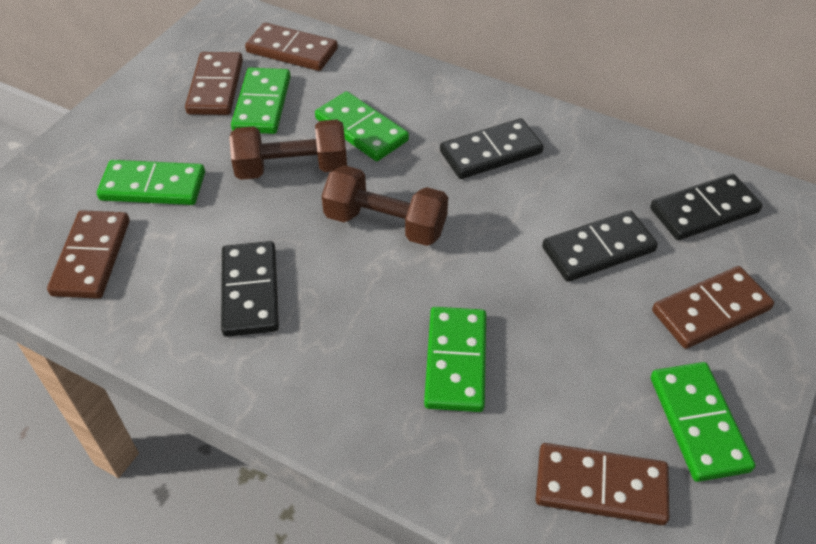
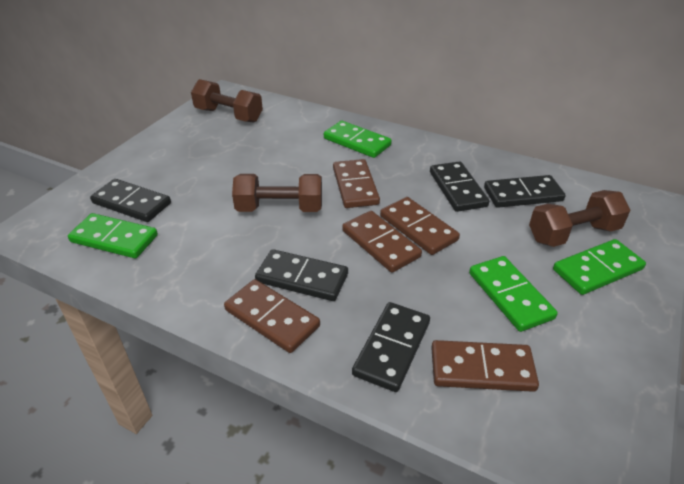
black domino: 4 -> 5
brown dumbbell: 2 -> 3
green domino: 5 -> 4

